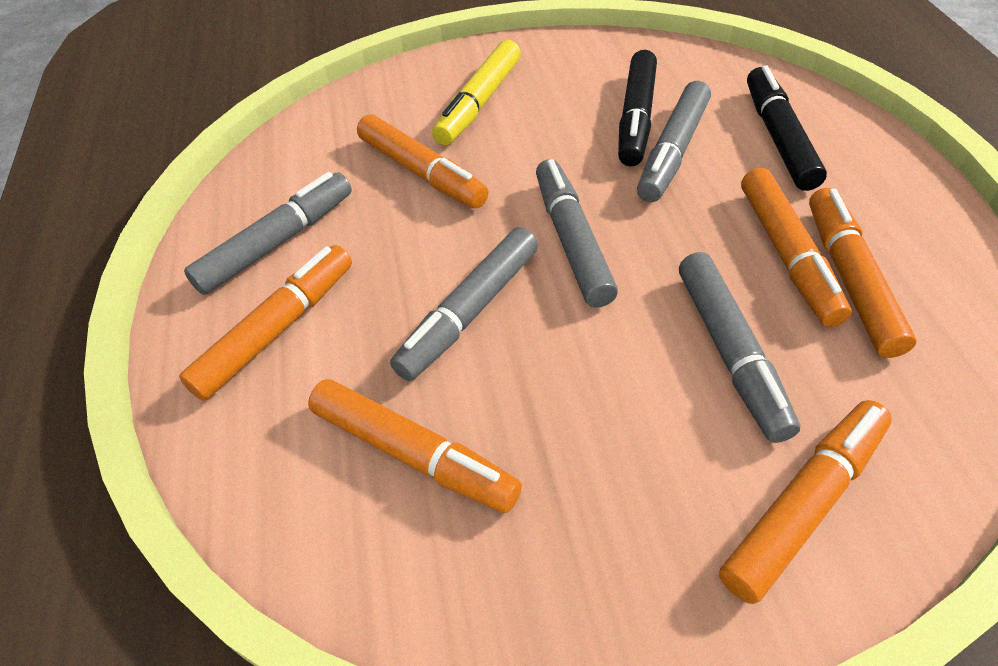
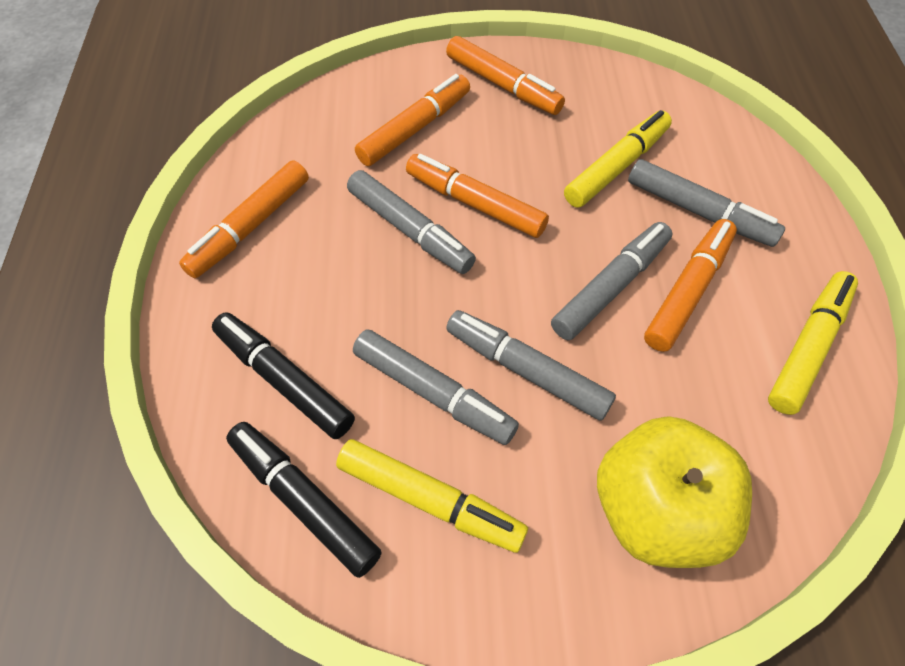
orange marker: 6 -> 5
yellow apple: 0 -> 1
yellow marker: 1 -> 3

